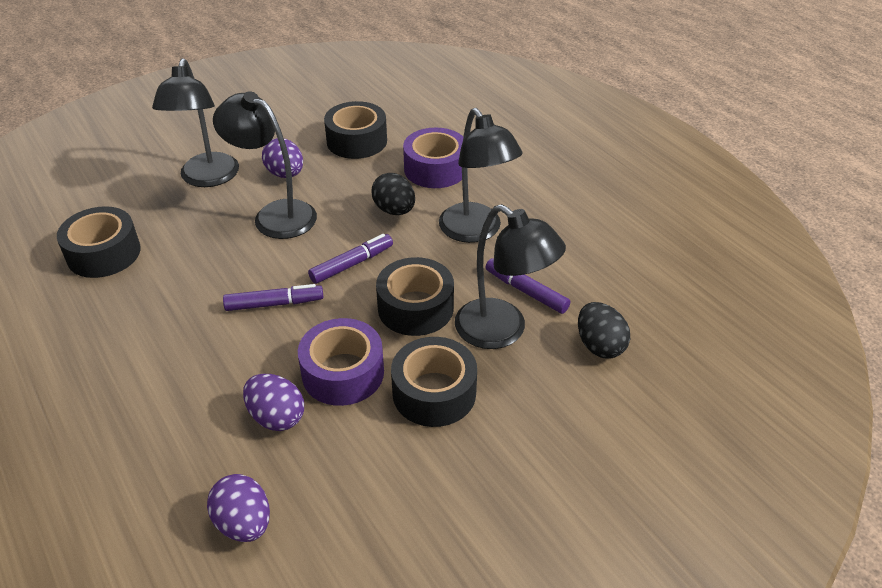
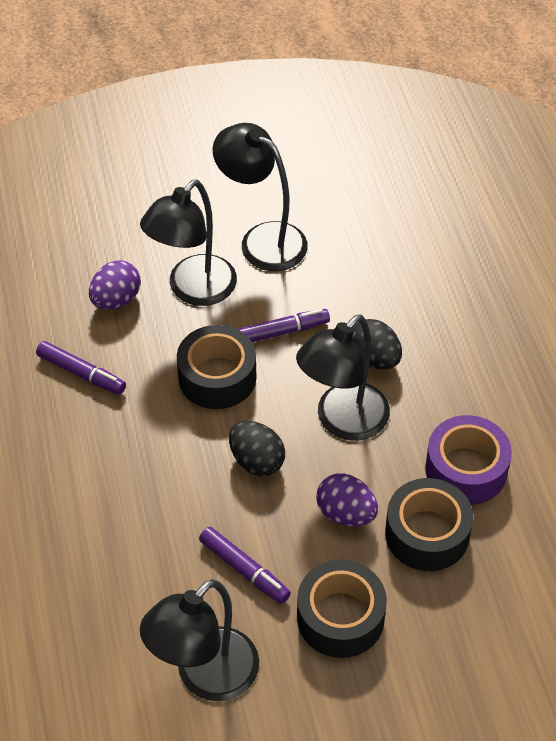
black tape: 4 -> 3
purple egg: 3 -> 2
purple tape: 2 -> 1

